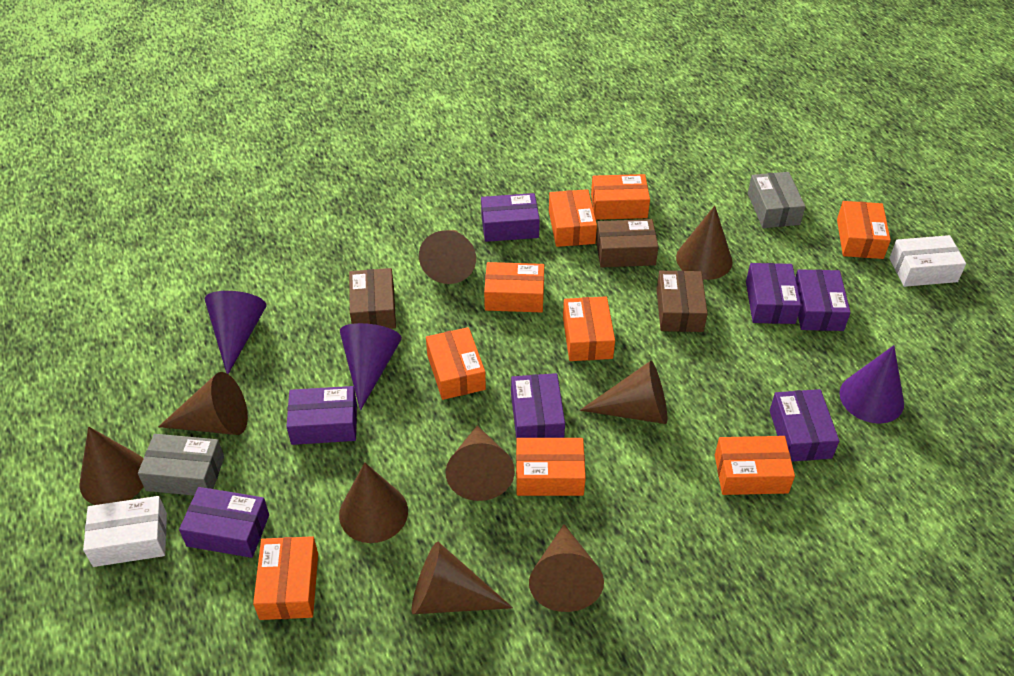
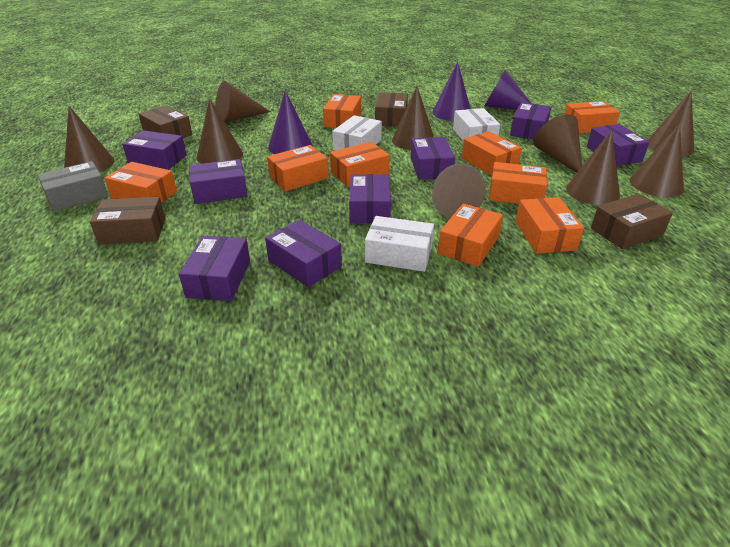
brown box: 3 -> 4
grey box: 2 -> 1
purple box: 7 -> 8
white box: 2 -> 3

